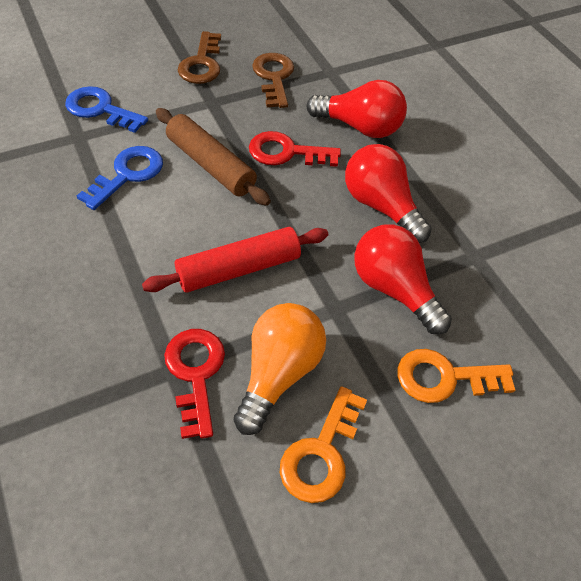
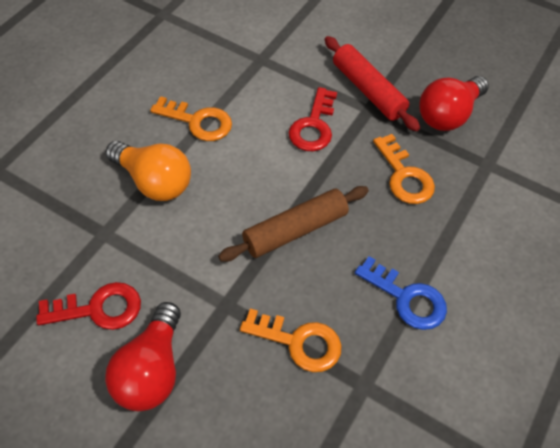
blue key: 2 -> 1
brown key: 2 -> 0
orange key: 2 -> 3
red light bulb: 3 -> 2

